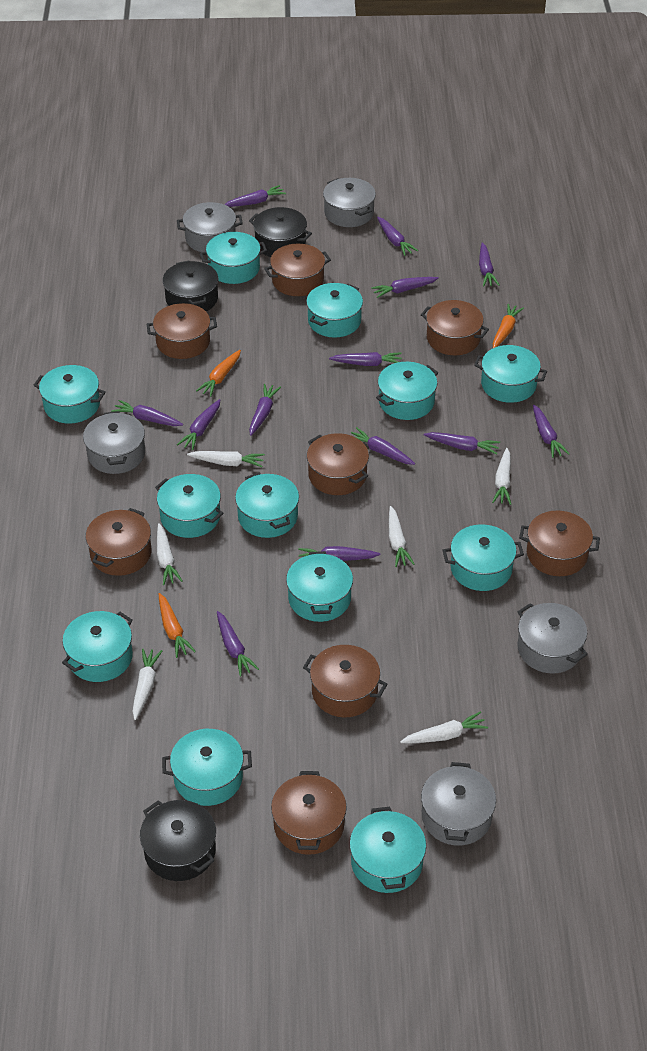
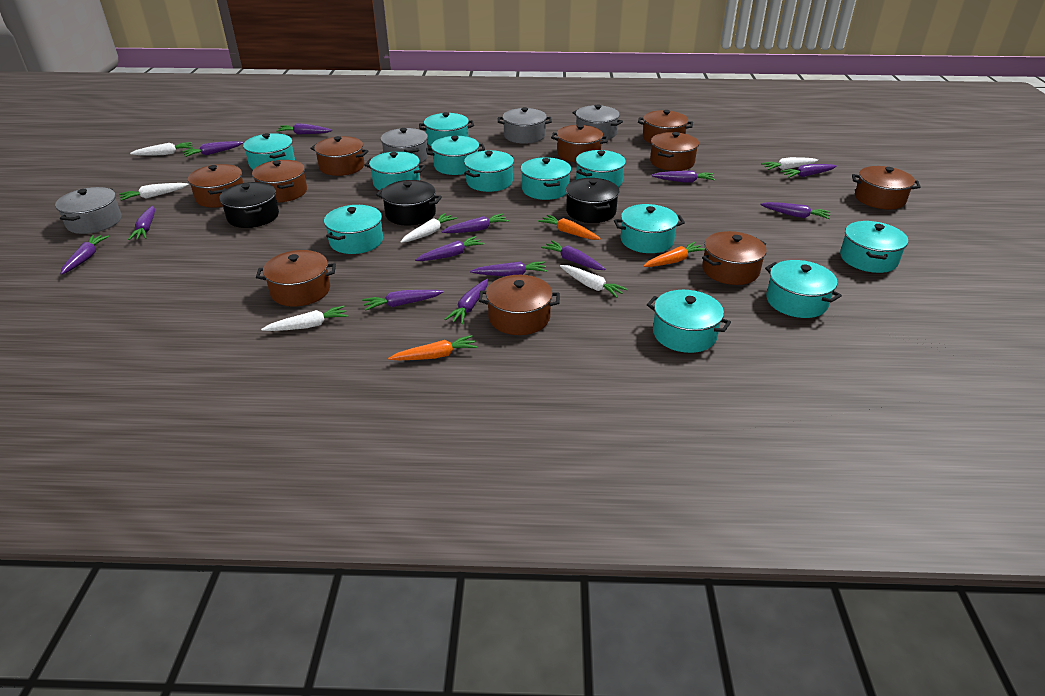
brown pot: 8 -> 10
grey pot: 5 -> 4

